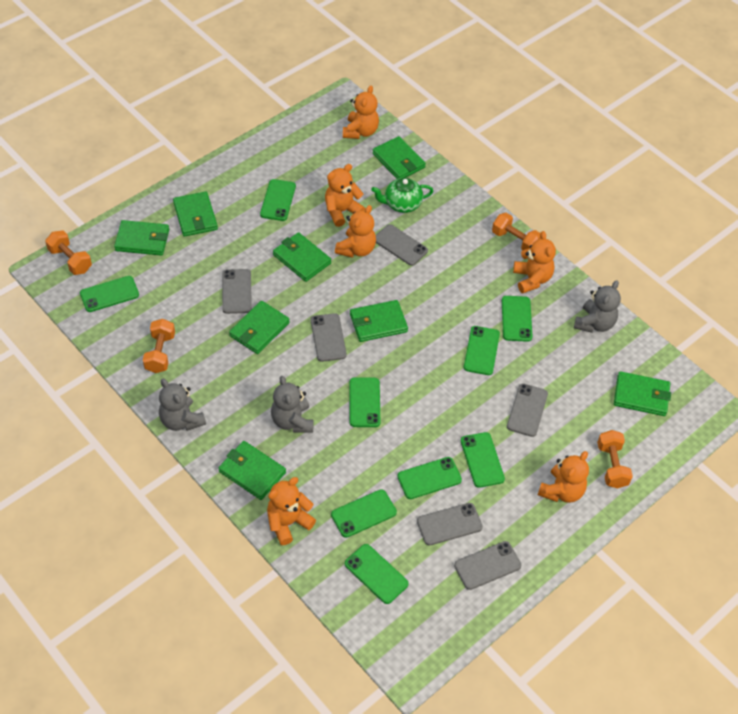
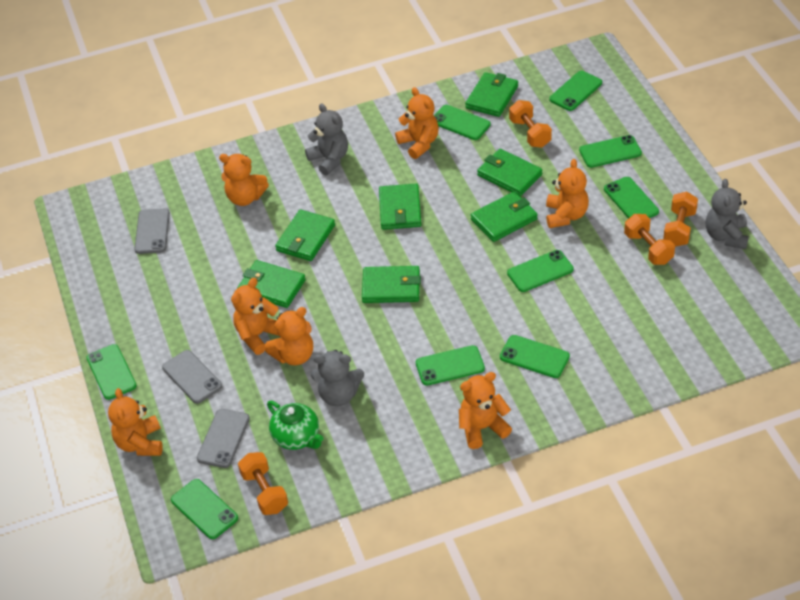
green wallet: 8 -> 7
grey phone: 6 -> 3
orange teddy bear: 6 -> 7

